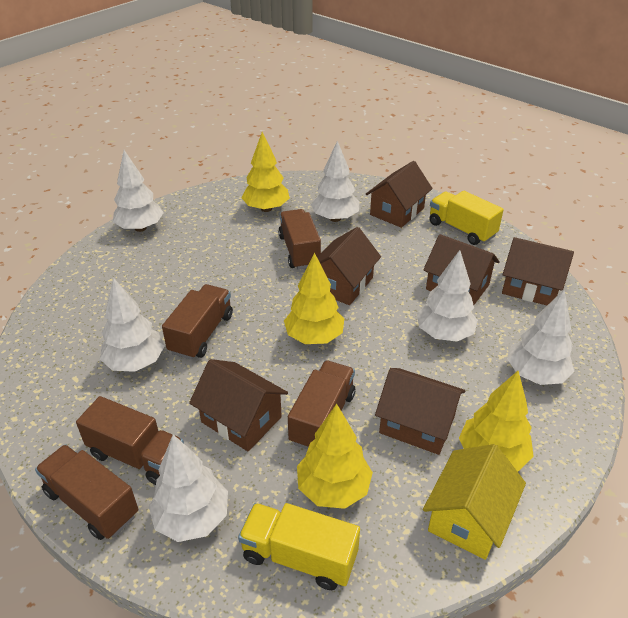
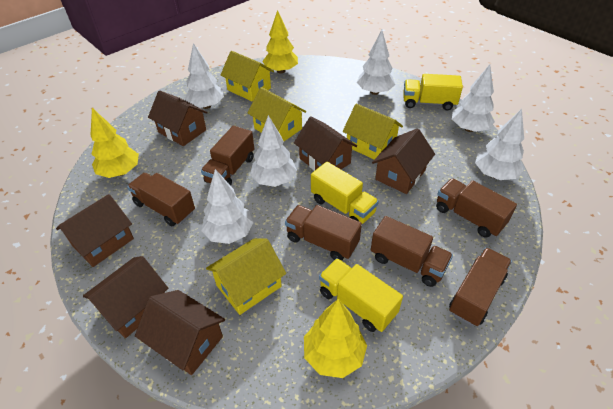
brown truck: 5 -> 6
yellow house: 1 -> 4
yellow tree: 4 -> 3
yellow truck: 2 -> 3

